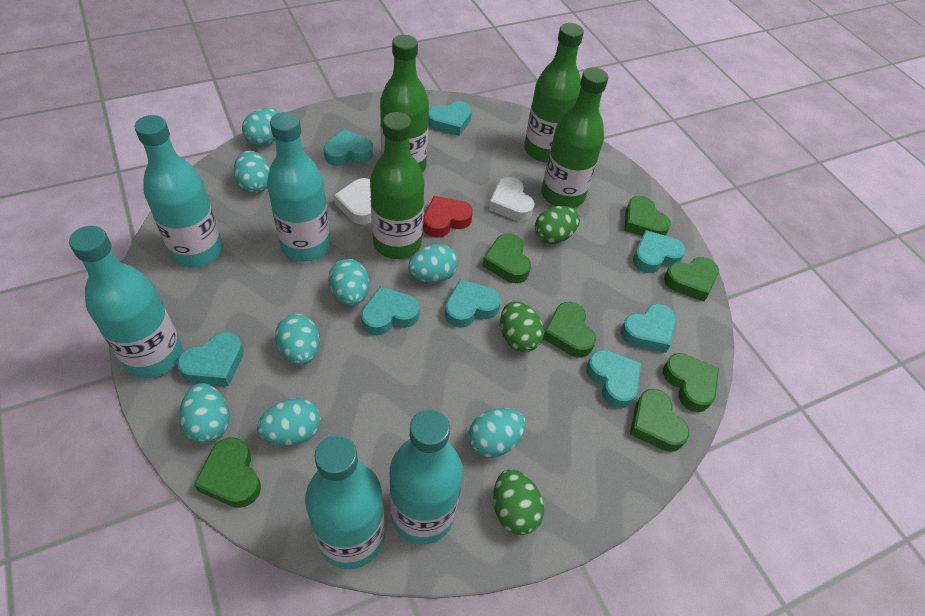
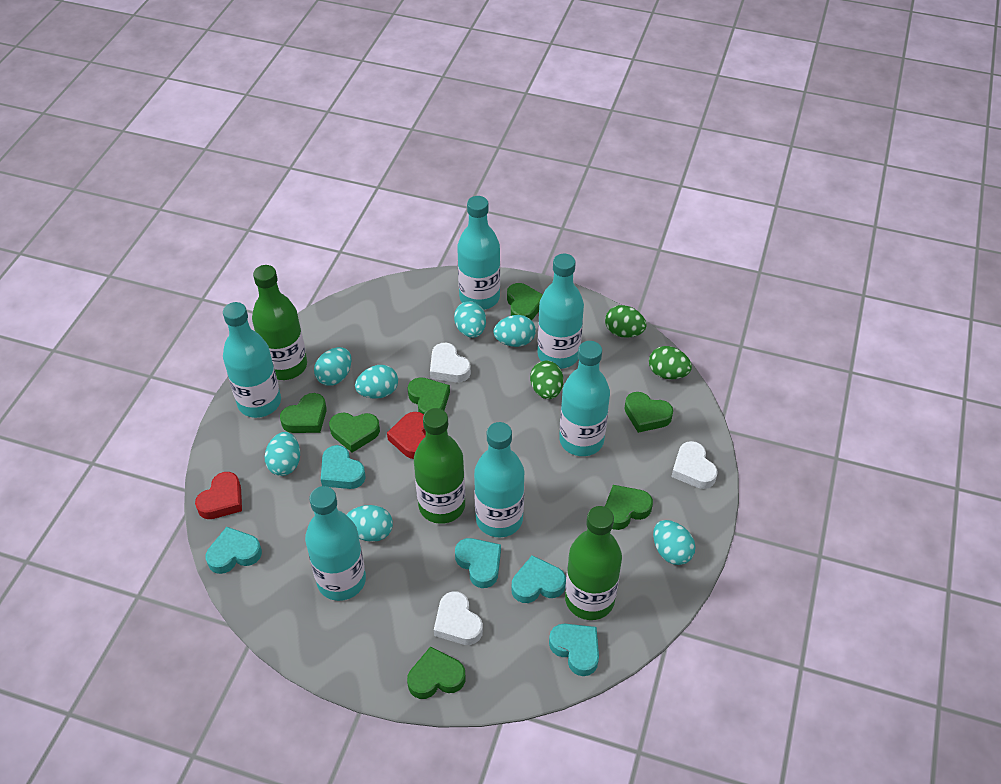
green bottle: 4 -> 3
red heart: 1 -> 2
turquoise bottle: 5 -> 6
turquoise egg: 8 -> 7
turquoise heart: 8 -> 5
white heart: 2 -> 3

